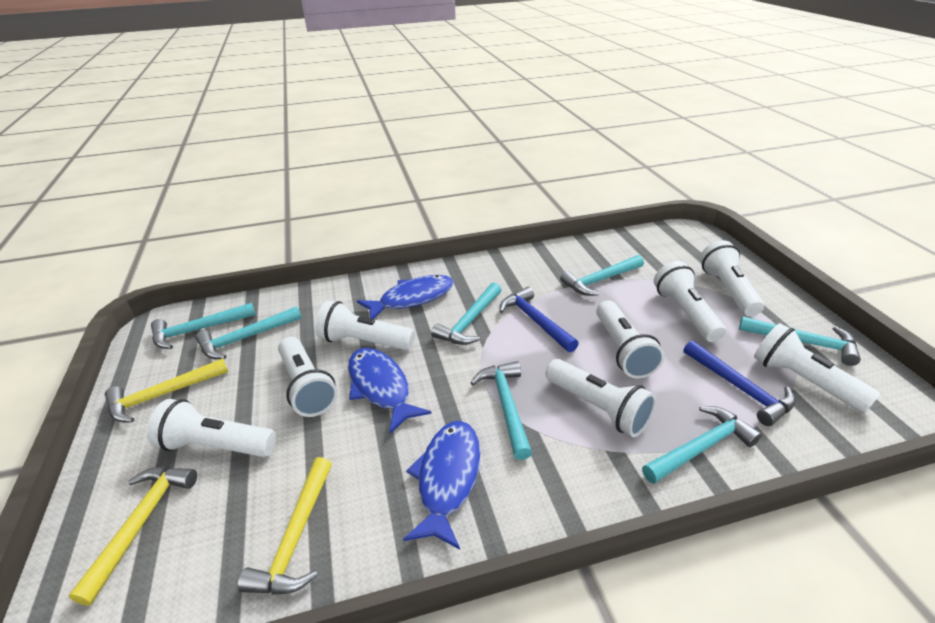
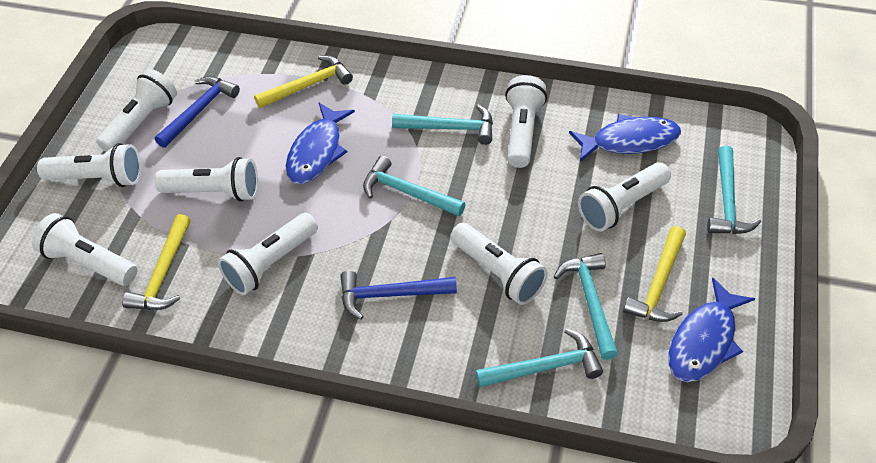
turquoise hammer: 7 -> 5

